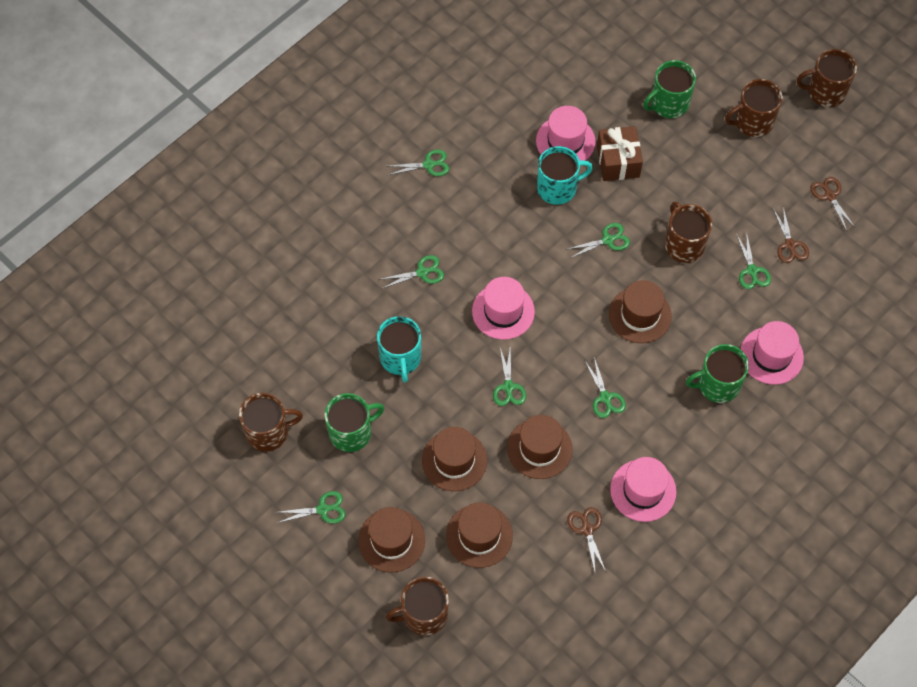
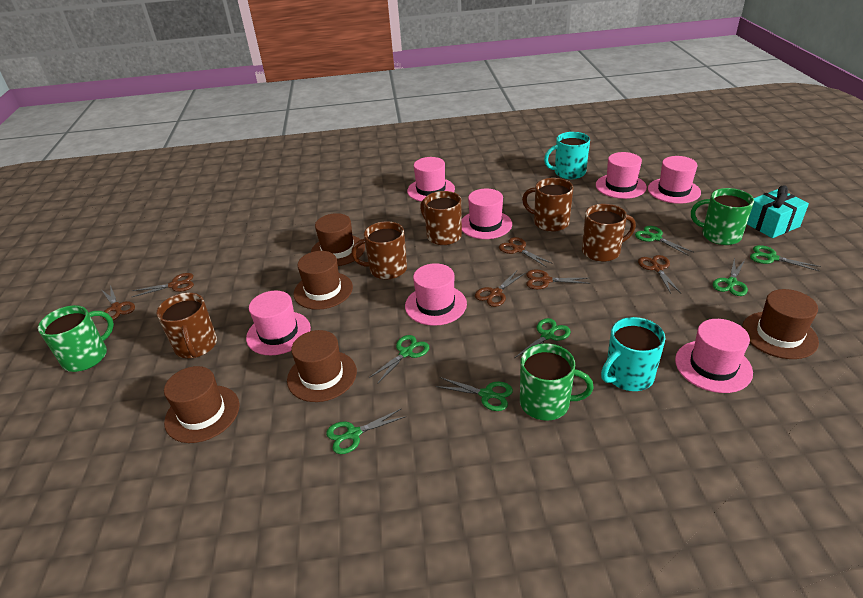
brown gift: 1 -> 0
brown scissors: 3 -> 6
pink hat: 4 -> 7
turquoise gift: 0 -> 1

